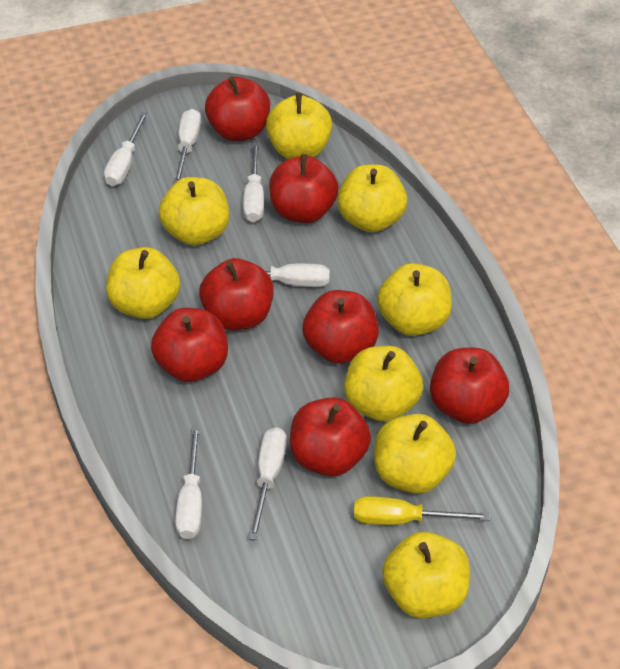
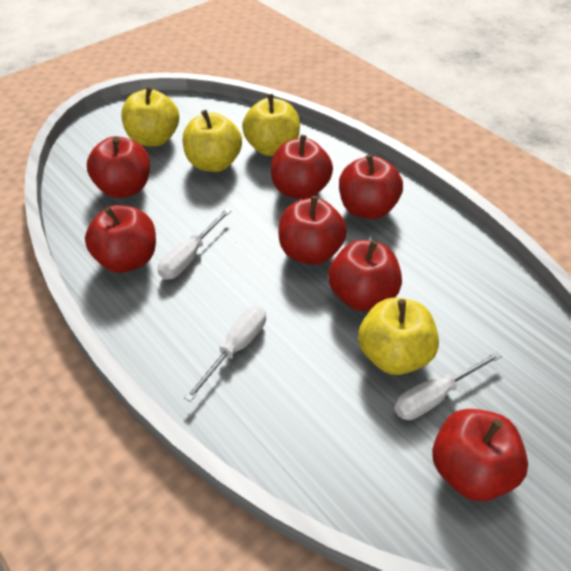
white screwdriver: 6 -> 3
yellow apple: 8 -> 4
yellow screwdriver: 1 -> 0

